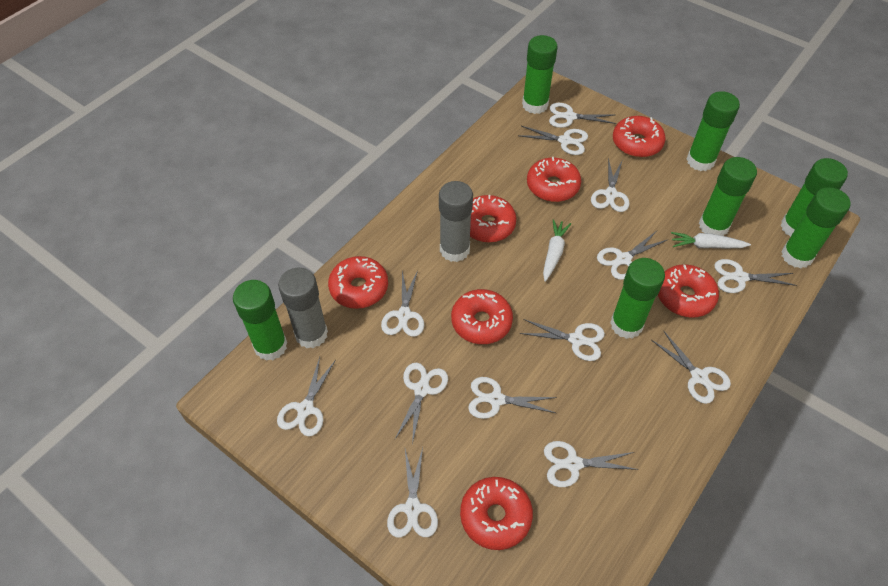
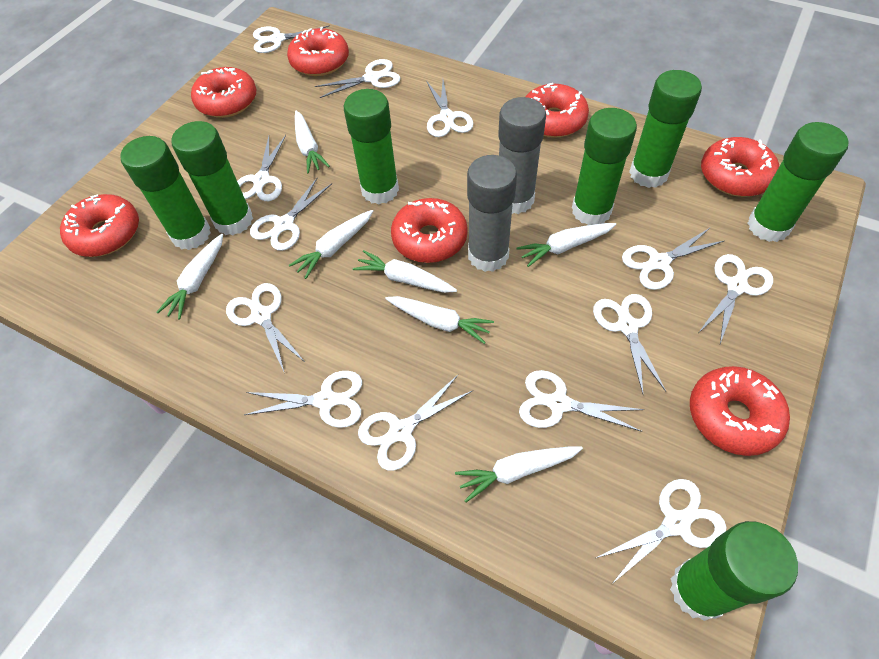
white carrot: 2 -> 7

